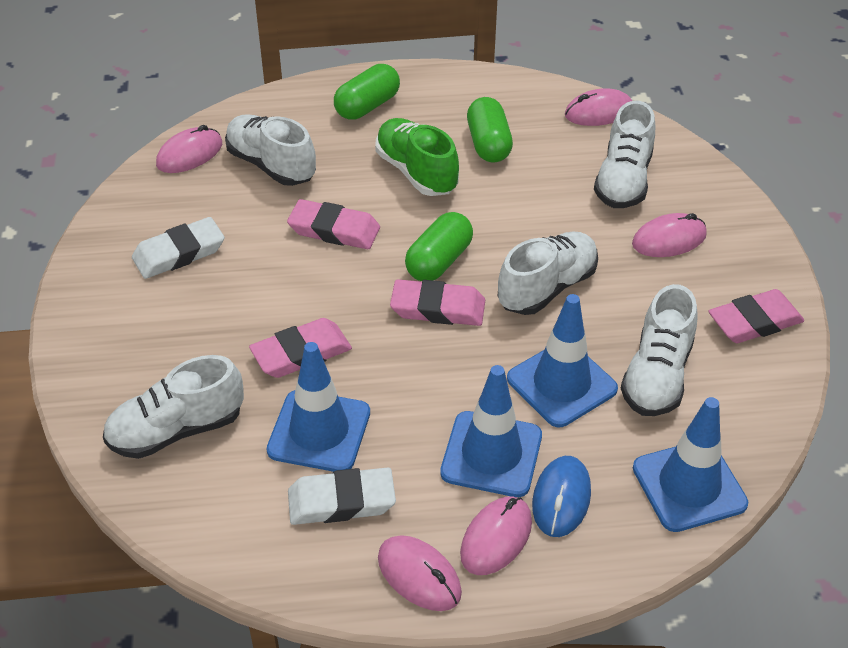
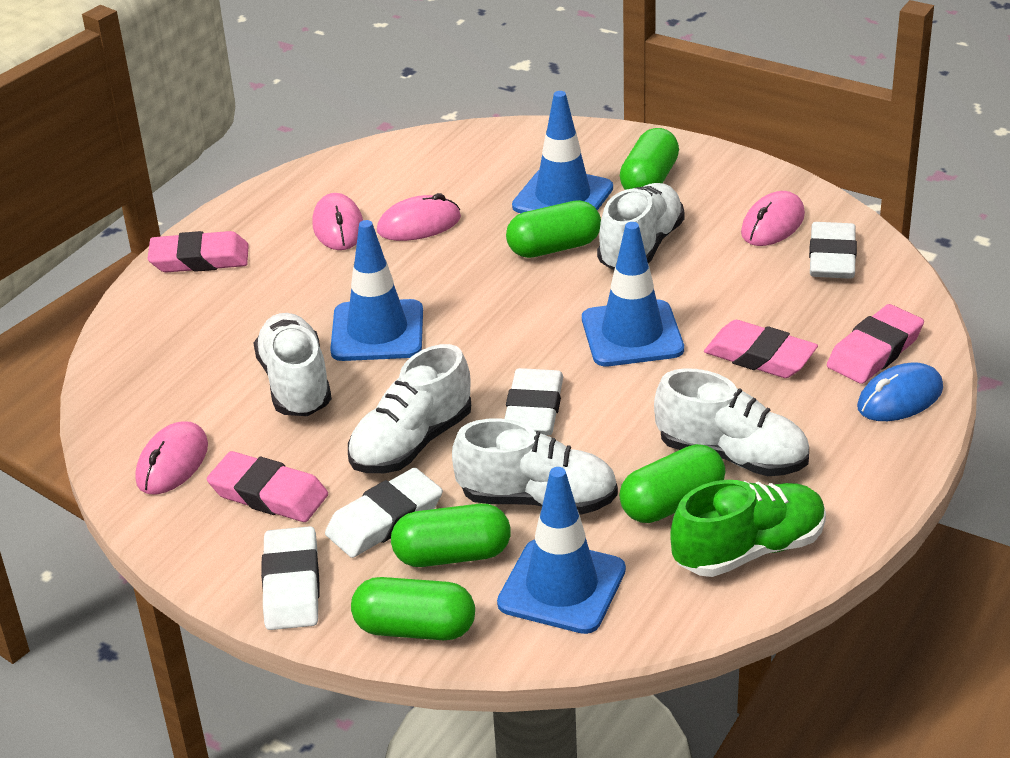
green capsule: 3 -> 5
pink mouse: 5 -> 4
white eraser: 2 -> 4

